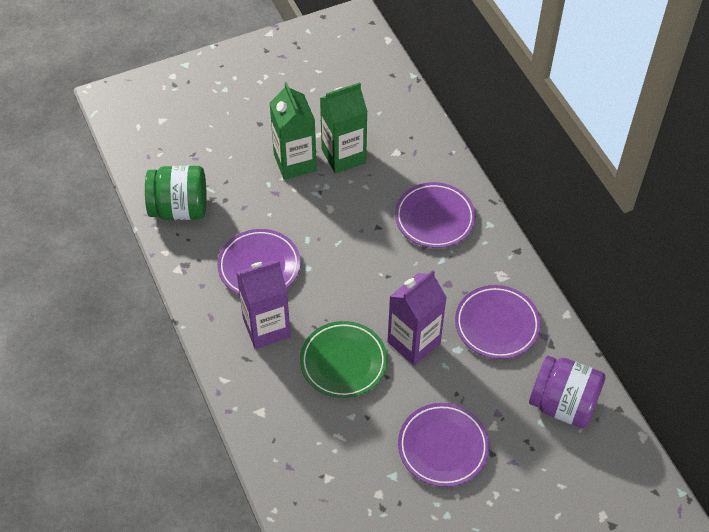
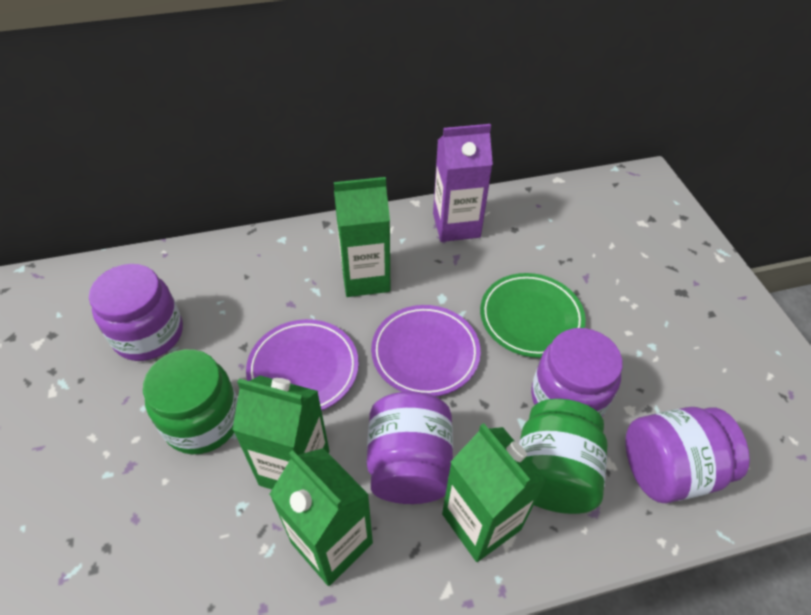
green carton: 2 -> 4
green jar: 1 -> 2
purple carton: 2 -> 1
purple jar: 1 -> 4
purple plate: 4 -> 2

